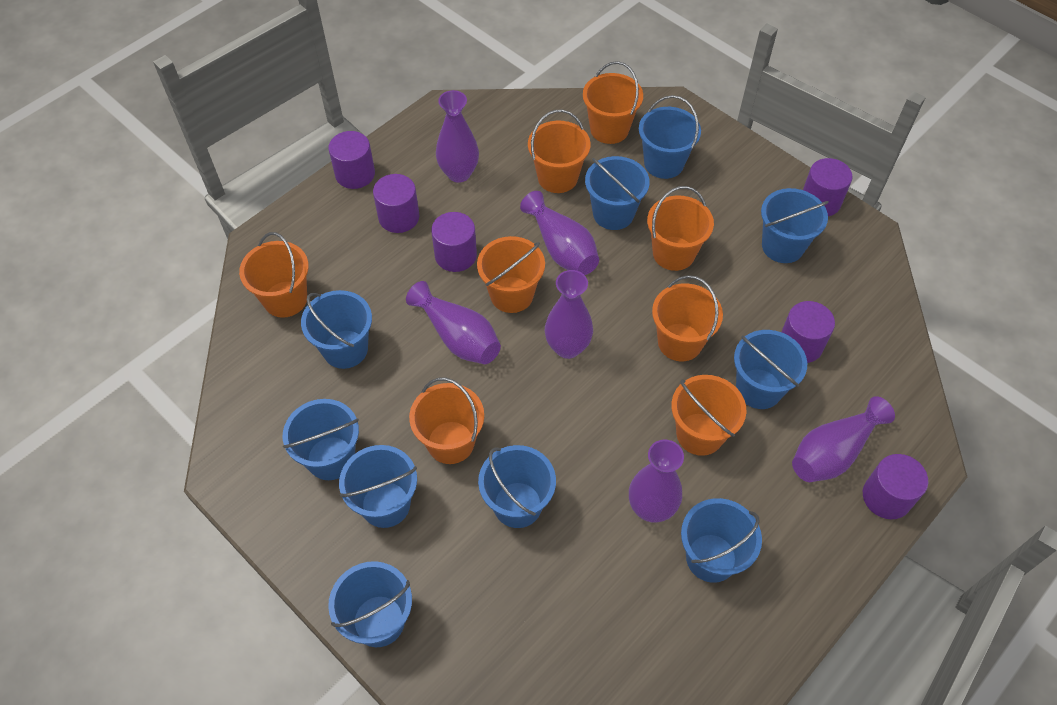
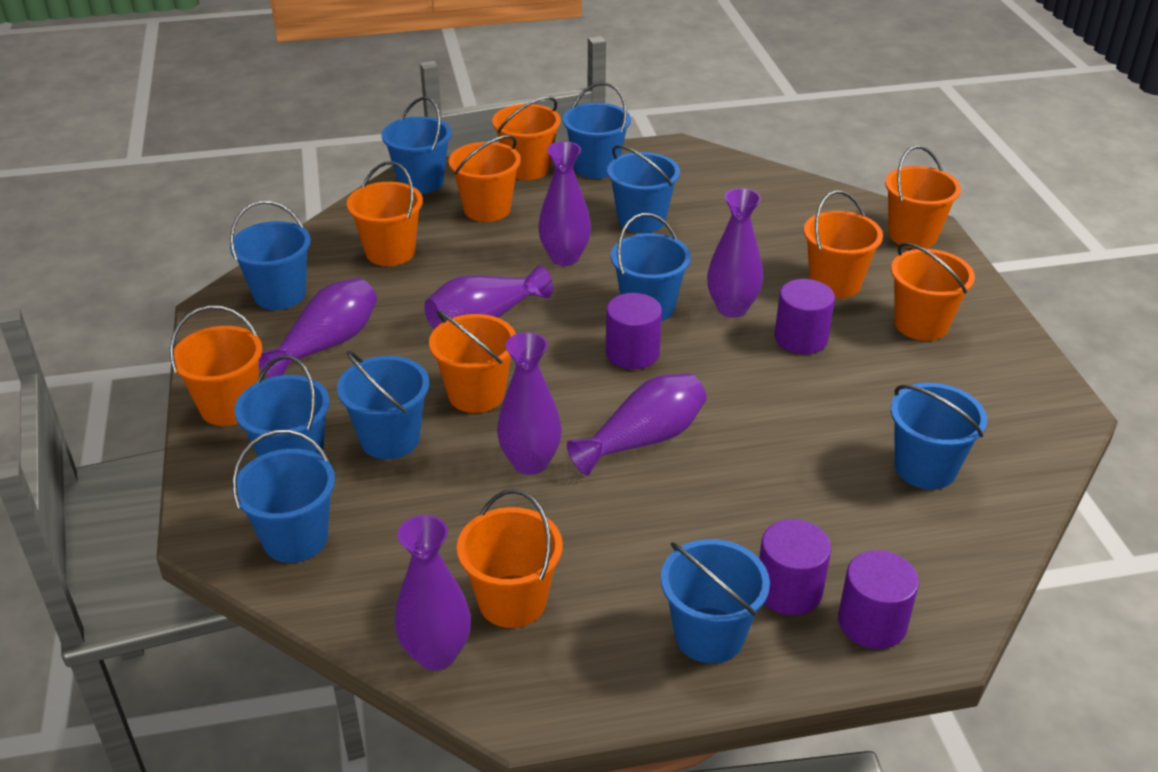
orange bucket: 8 -> 9
purple cylinder: 6 -> 4
purple vase: 6 -> 7

